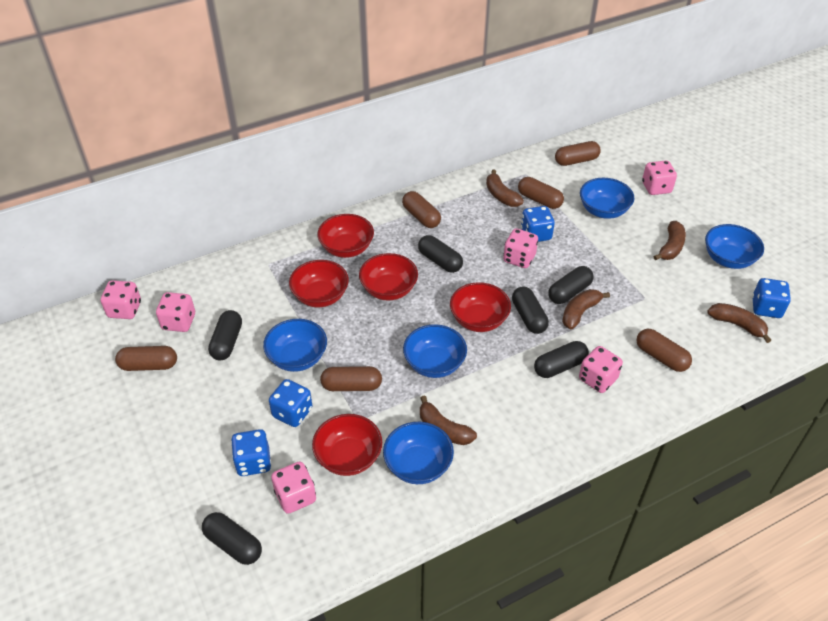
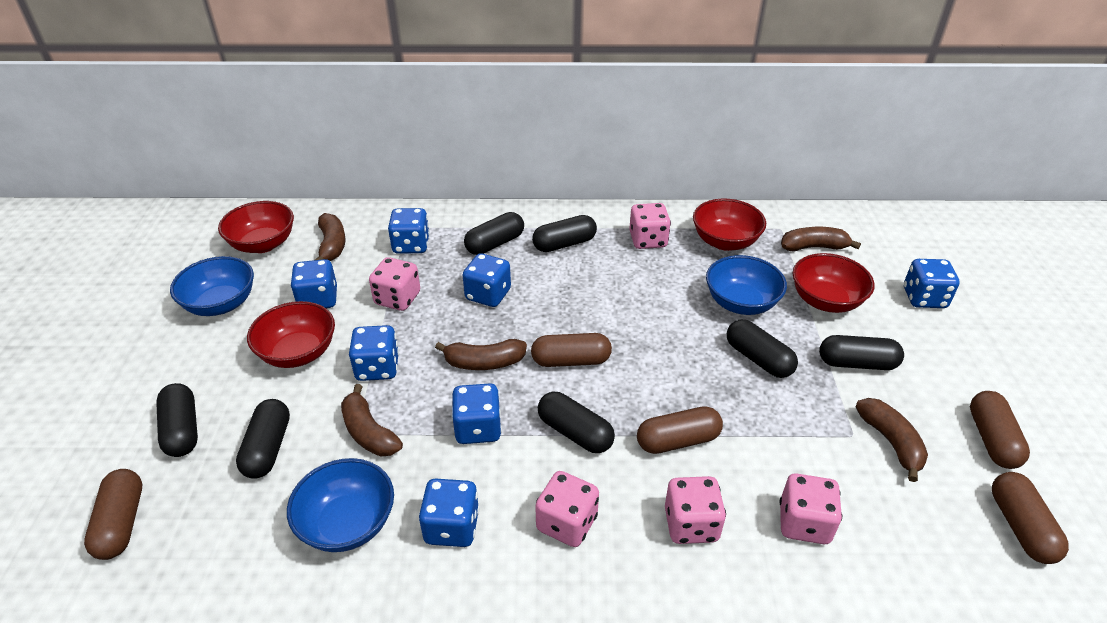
black capsule: 6 -> 7
blue bowl: 5 -> 3
blue dice: 4 -> 7
brown capsule: 6 -> 5
pink dice: 6 -> 5
red bowl: 5 -> 4

